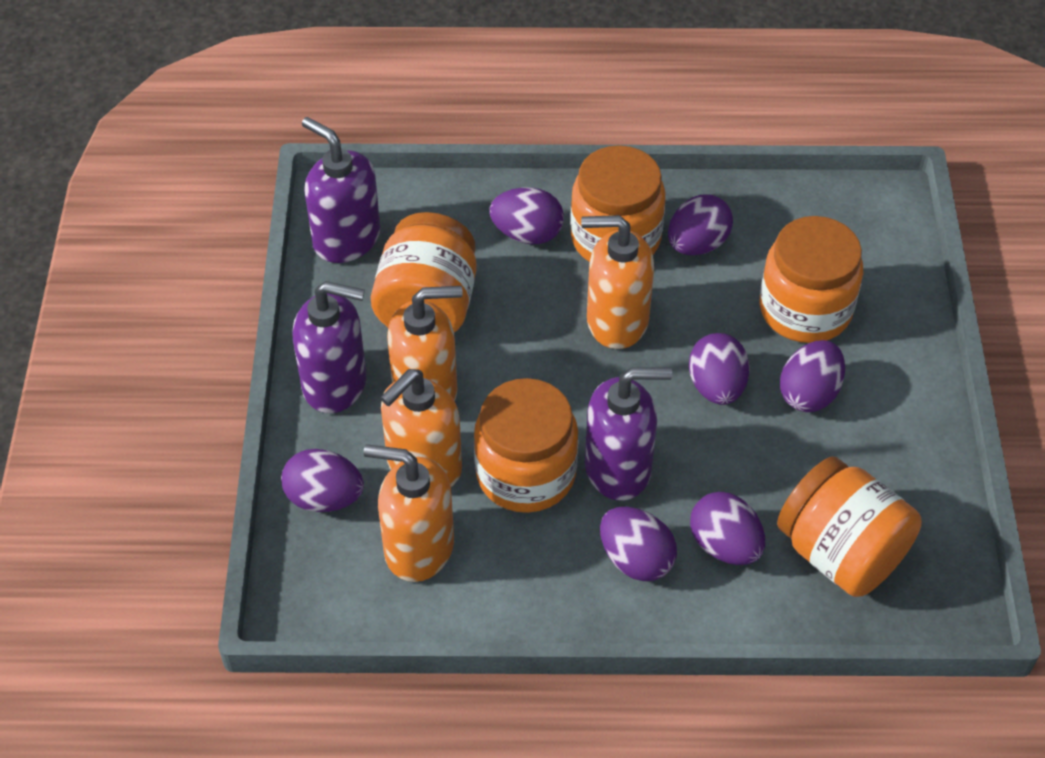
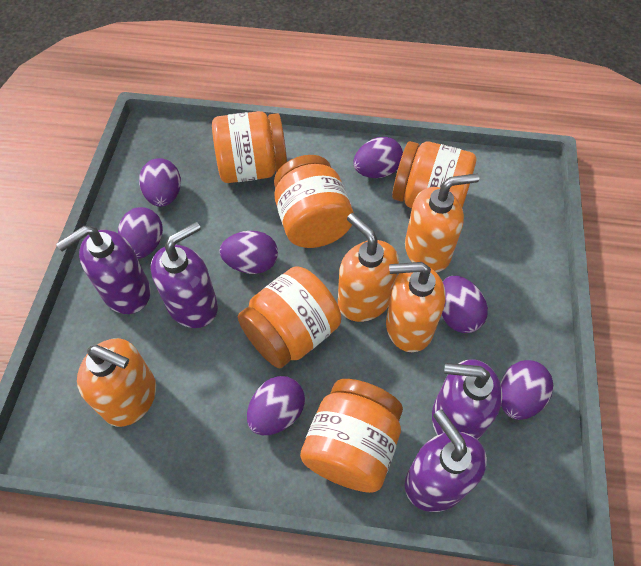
purple soap dispenser: 3 -> 4

